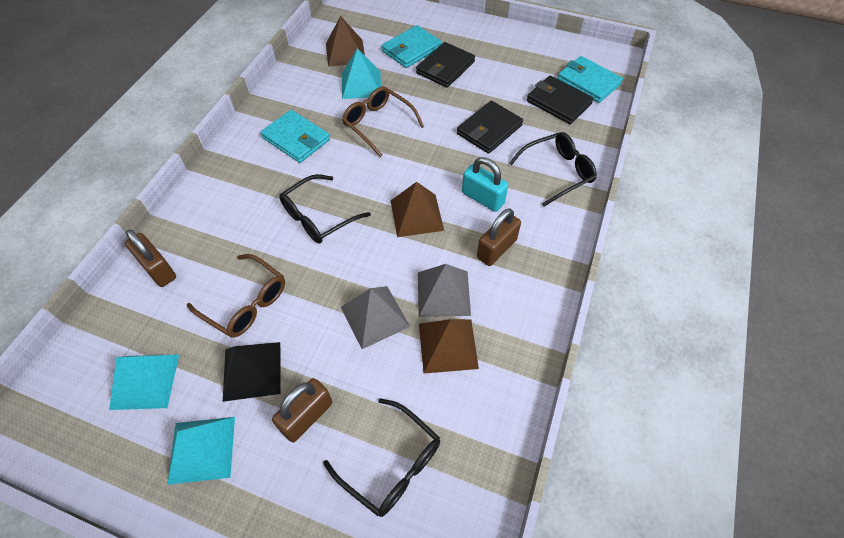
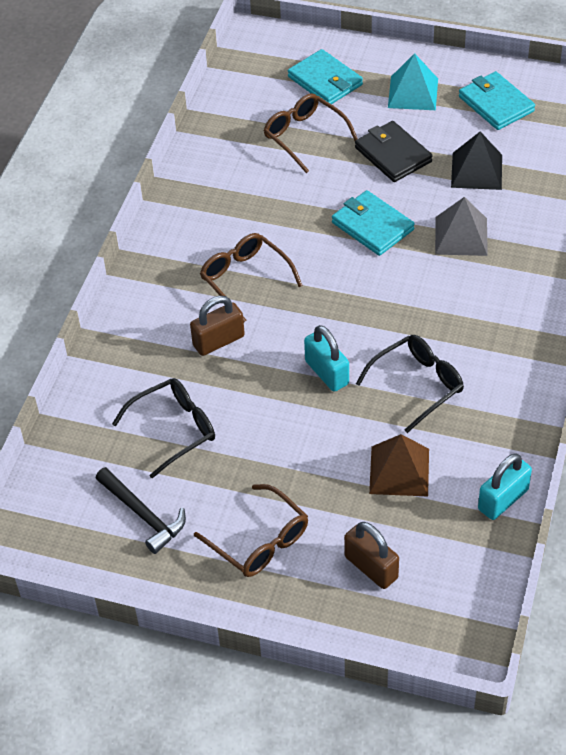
black glasses: 3 -> 2
black hammer: 0 -> 1
black wallet: 3 -> 1
brown glasses: 2 -> 3
brown padlock: 3 -> 2
brown pyramid: 3 -> 1
grey pyramid: 2 -> 1
turquoise padlock: 1 -> 2
turquoise pyramid: 3 -> 1

